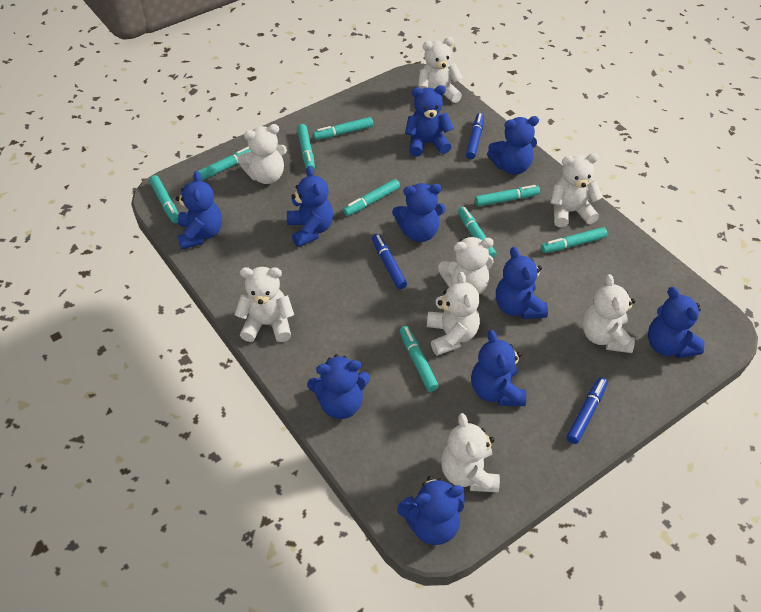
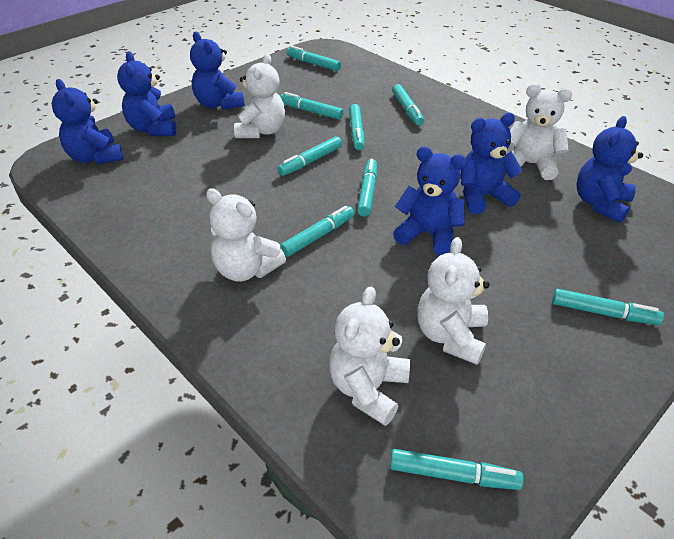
blue marker: 3 -> 0
blue teddy bear: 10 -> 6
white teddy bear: 8 -> 5

